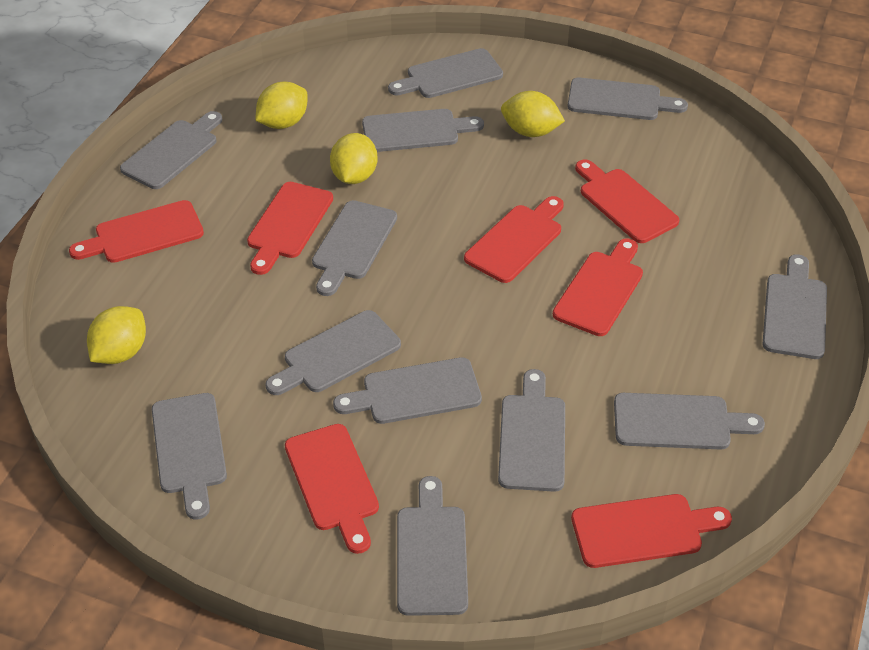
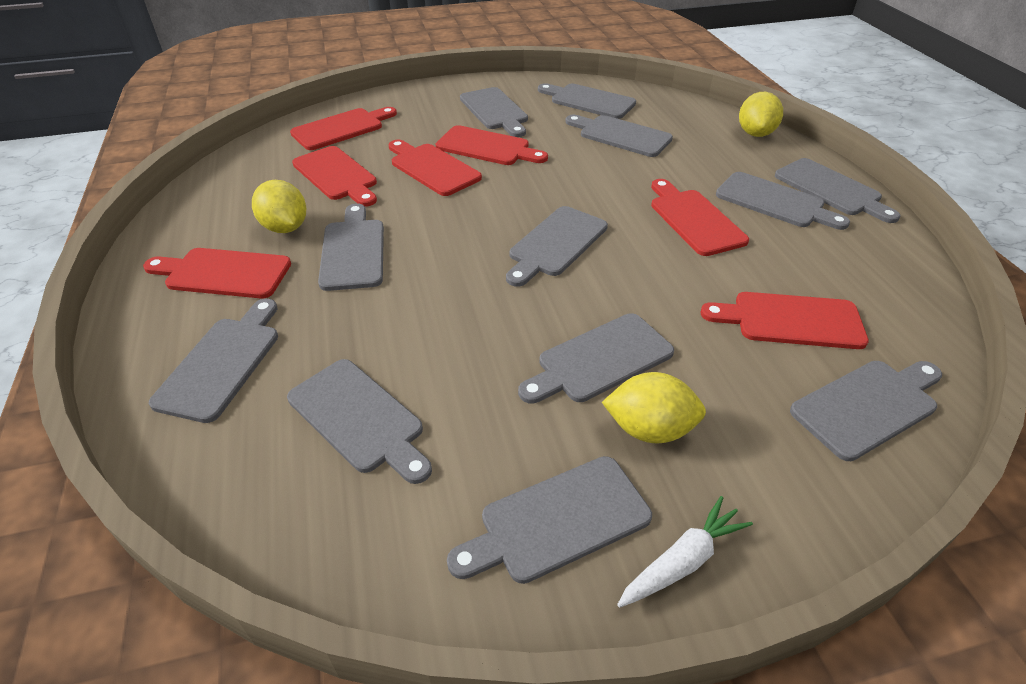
white carrot: 0 -> 1
yellow lemon: 4 -> 3

